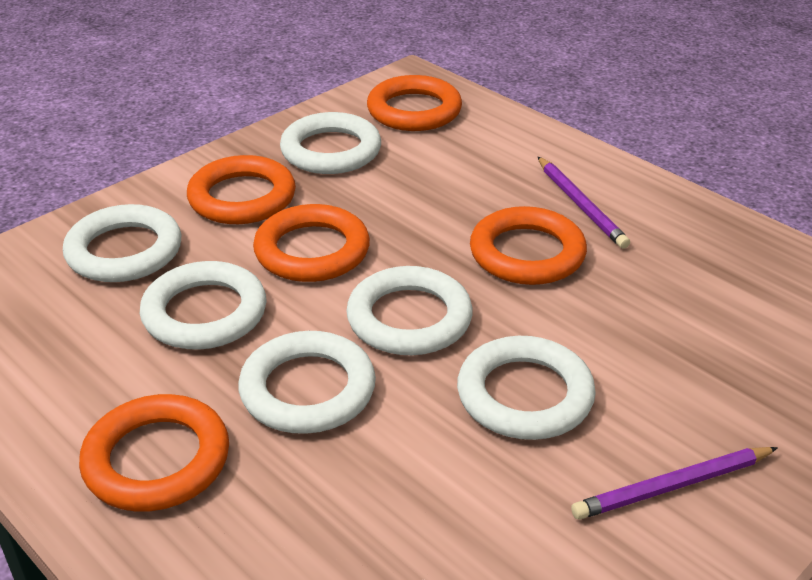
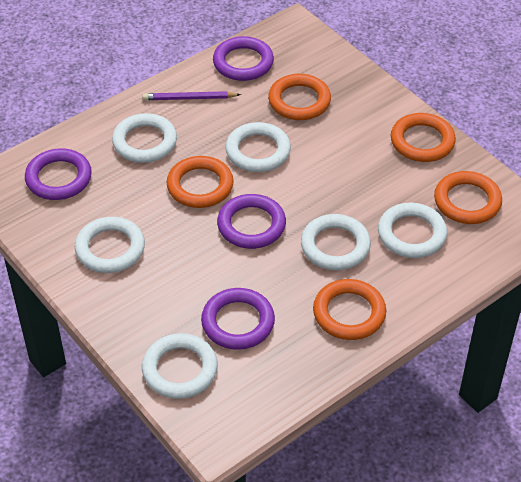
purple pencil: 2 -> 1
purple ring: 0 -> 4

